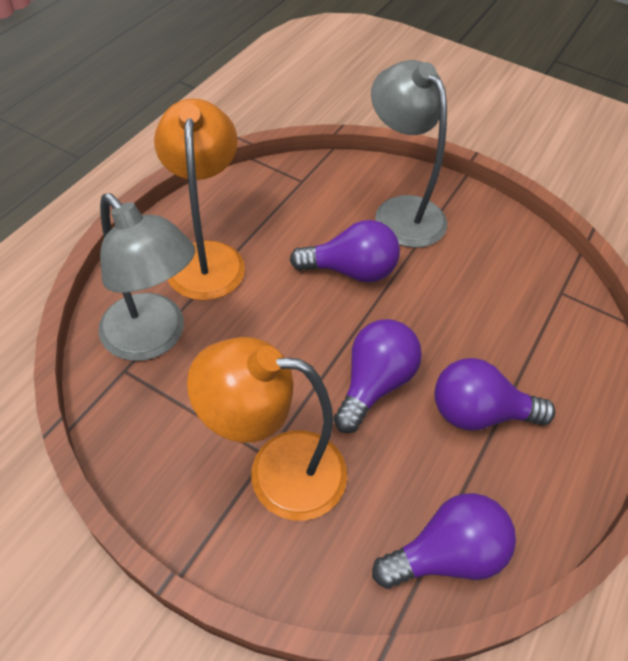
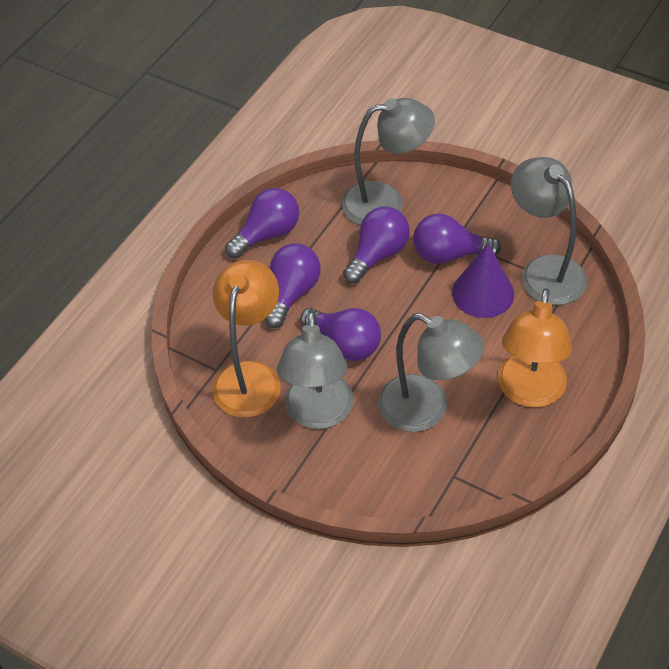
grey lamp: 2 -> 4
purple cone: 0 -> 1
purple light bulb: 4 -> 5

